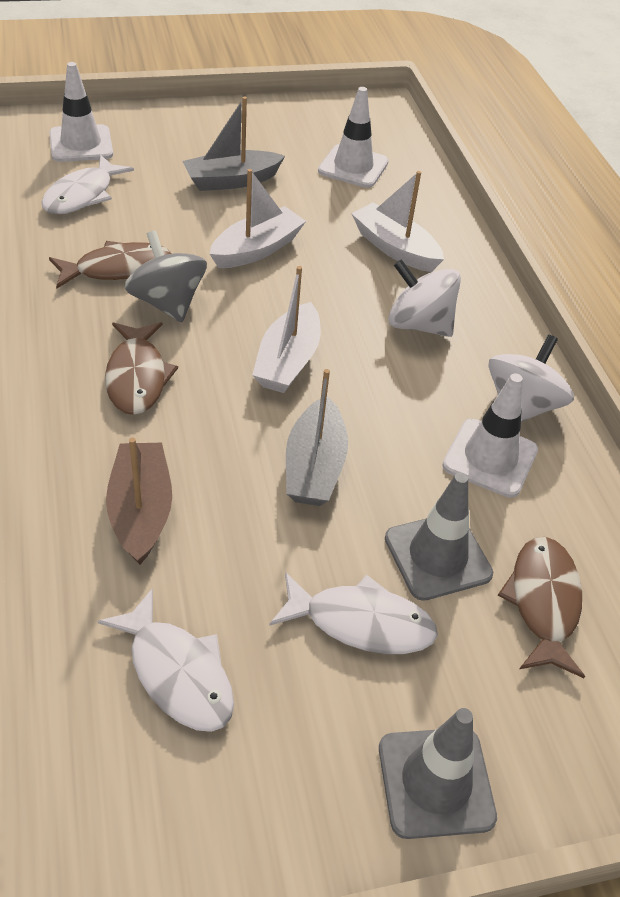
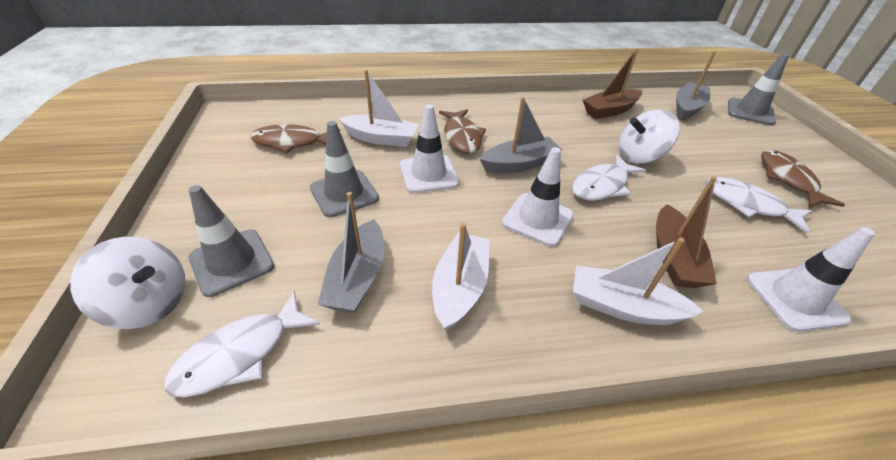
brown boat: 1 -> 2
grey boat: 2 -> 3
grey spinning top: 1 -> 0
grey traffic cone: 2 -> 3

